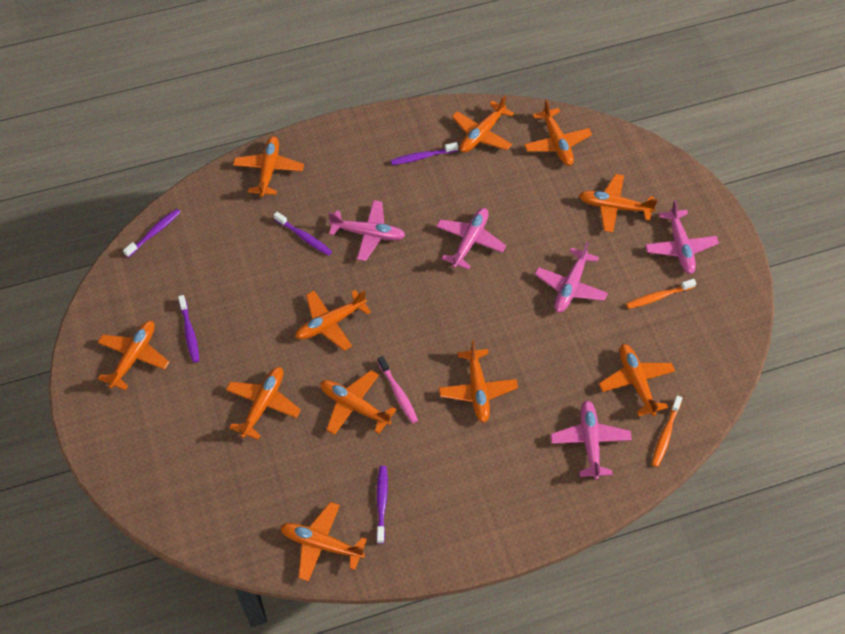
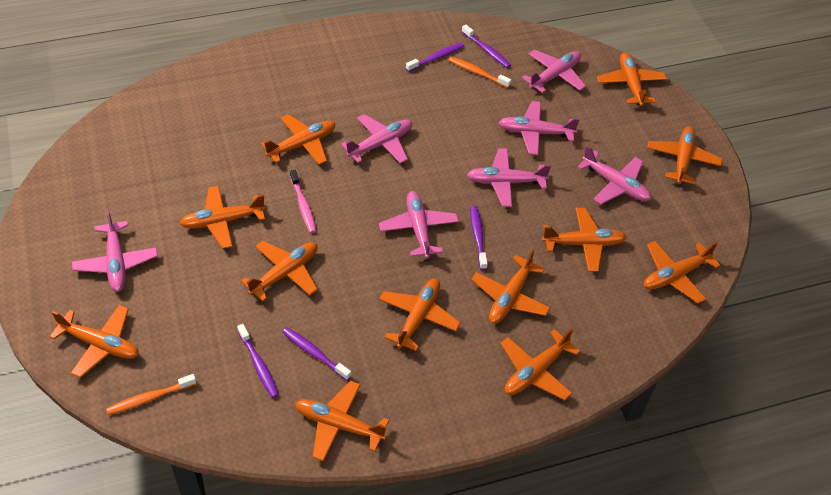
orange plane: 11 -> 12
pink plane: 5 -> 7

